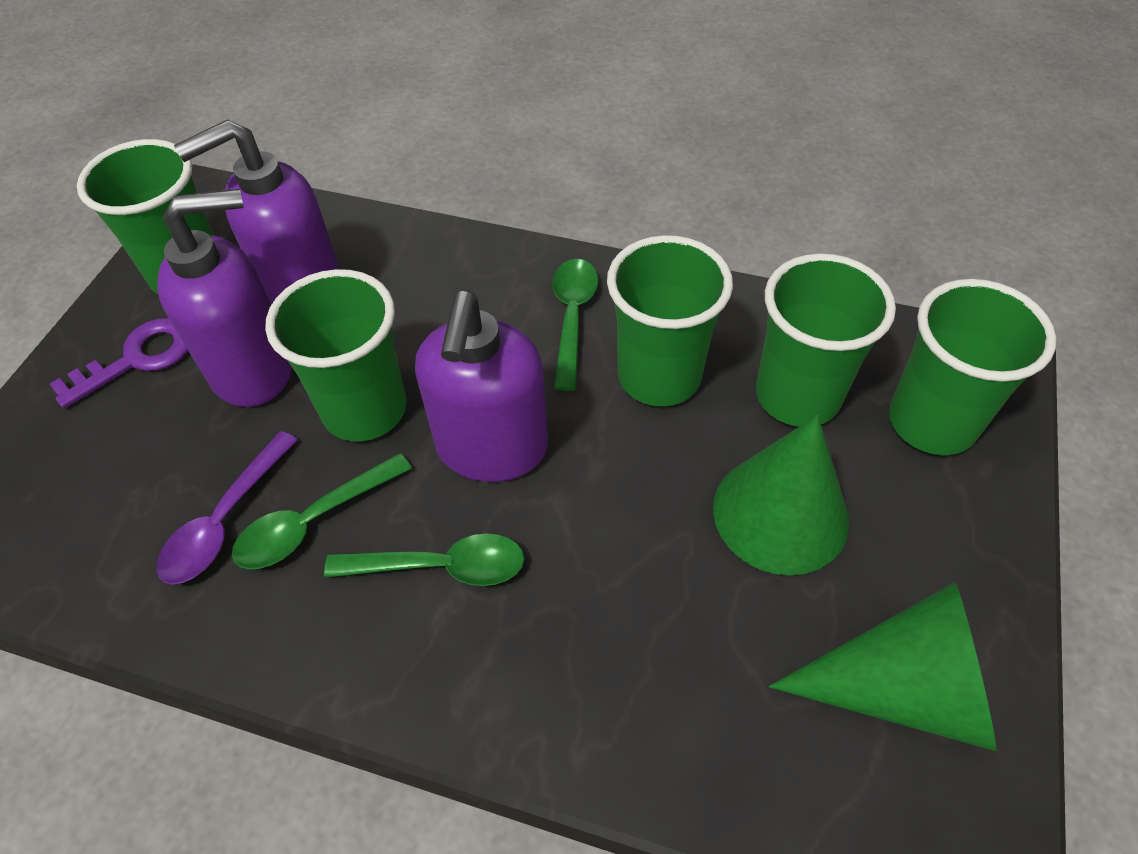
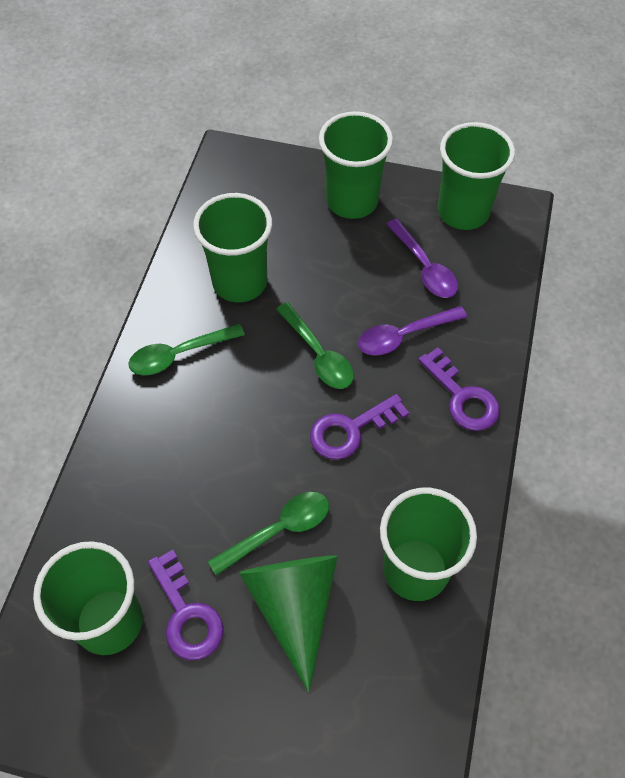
green cone: 2 -> 1
purple key: 1 -> 3
purple soap dispenser: 3 -> 0
purple spoon: 1 -> 2

